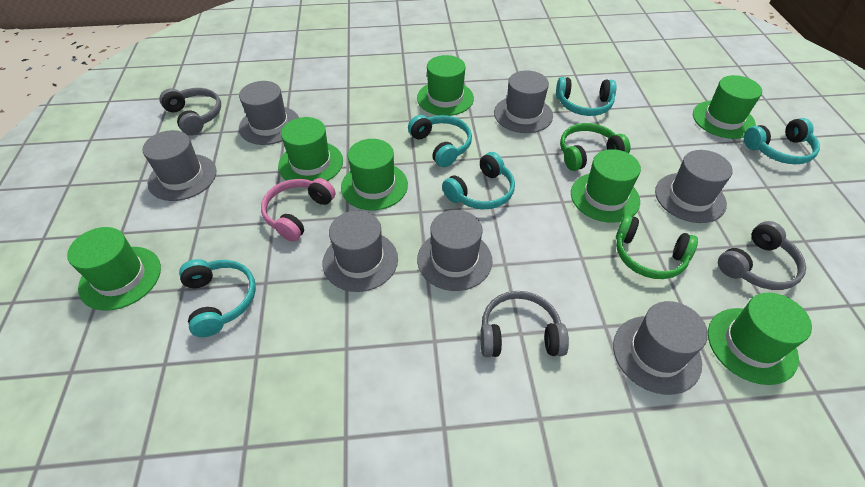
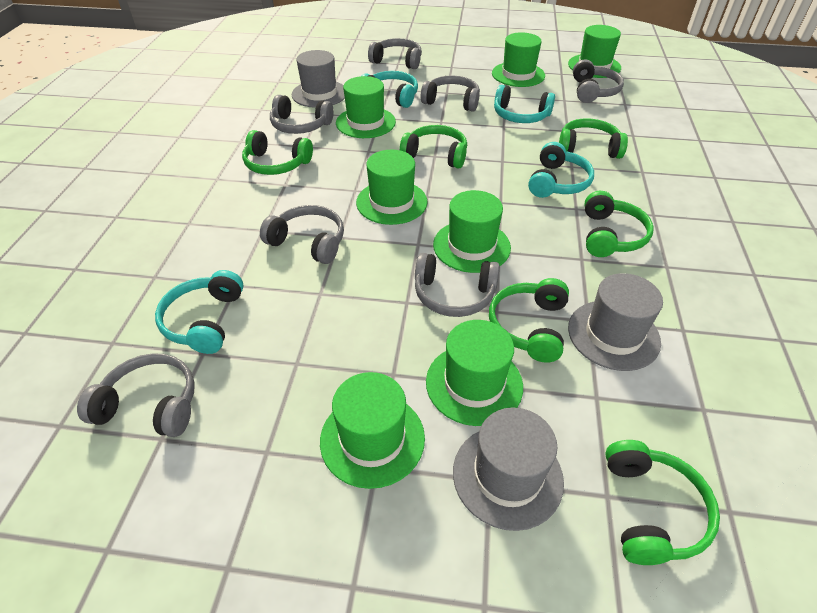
green headphones: 2 -> 6
grey hat: 7 -> 3
grey headphones: 3 -> 7
pink headphones: 1 -> 0
turquoise headphones: 5 -> 4

